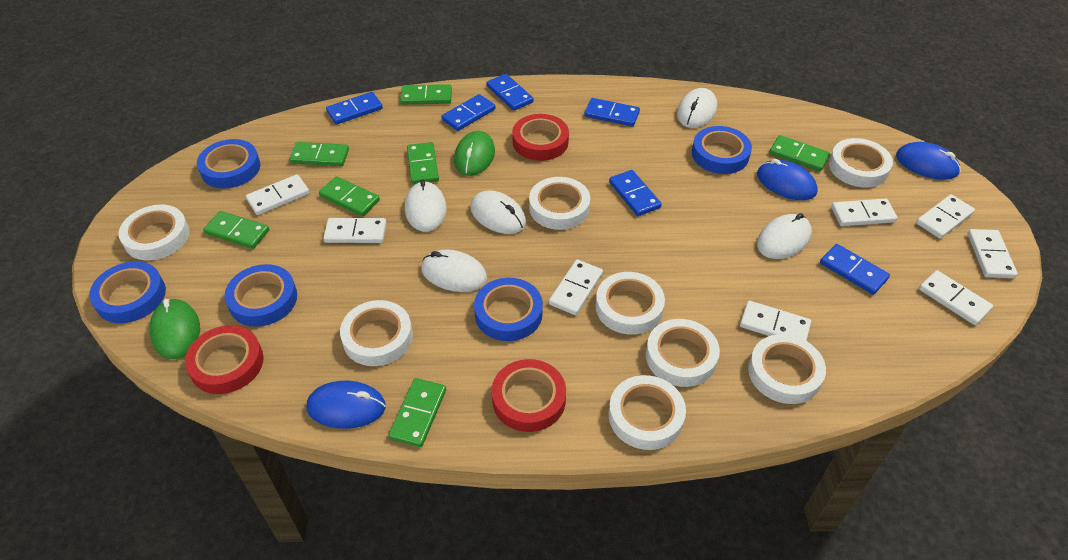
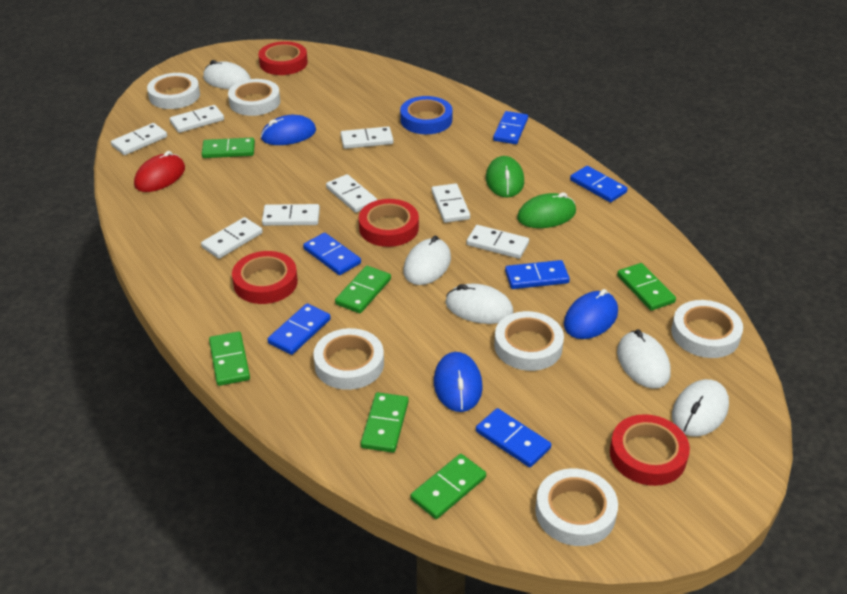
blue tape: 5 -> 1
green domino: 7 -> 6
red mouse: 0 -> 1
red tape: 3 -> 4
white tape: 8 -> 6

